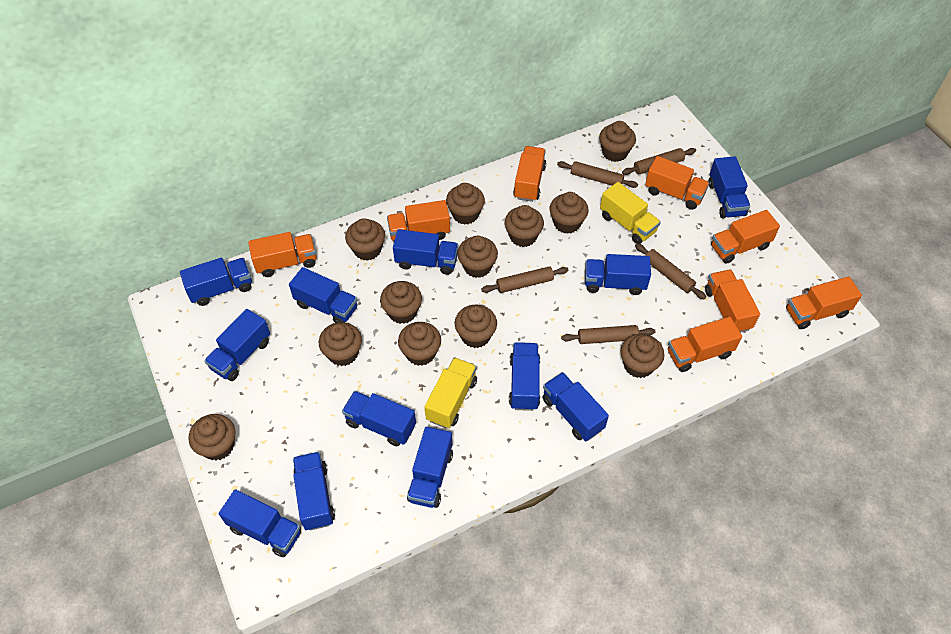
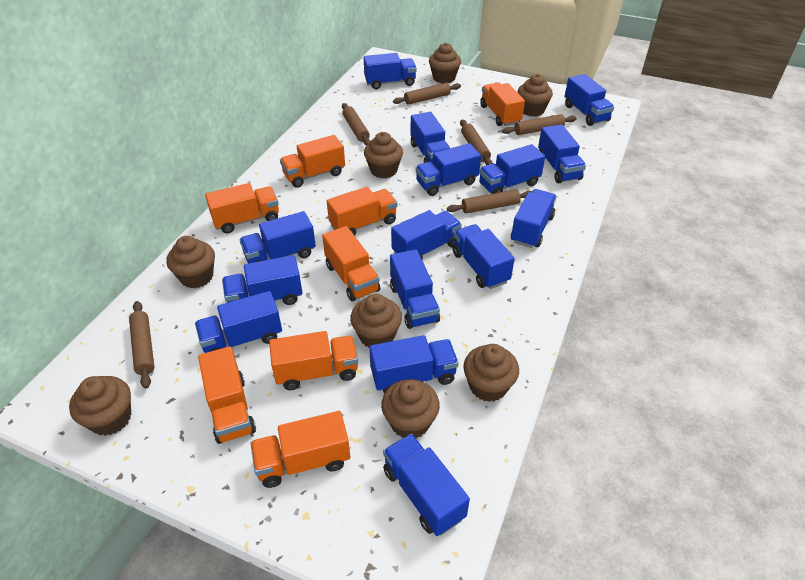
blue truck: 12 -> 15
brown cupcake: 12 -> 8
brown rolling pin: 5 -> 6
yellow truck: 2 -> 0

